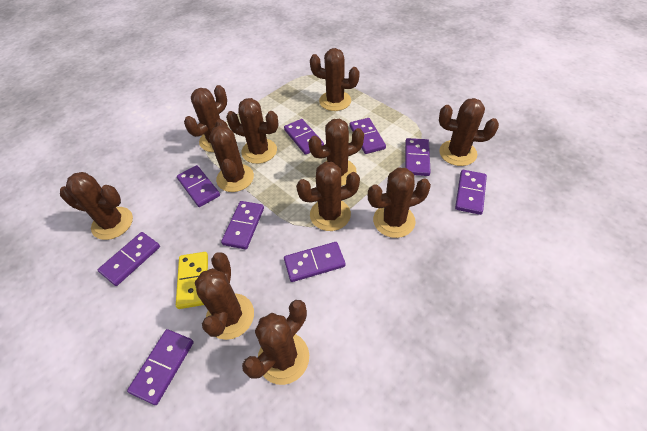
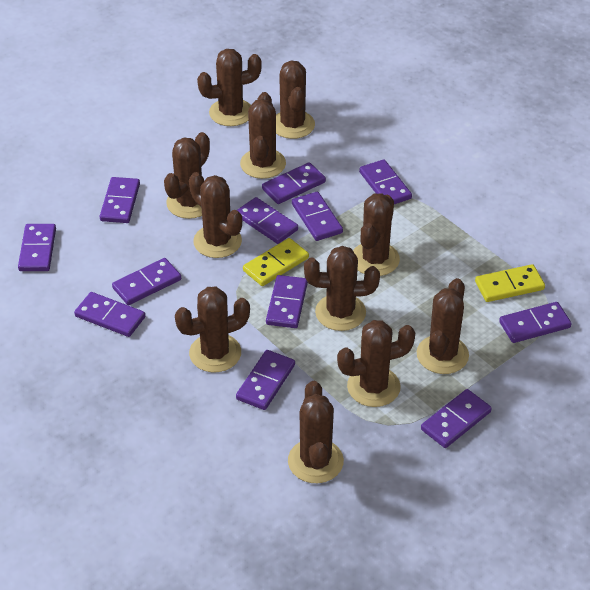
purple domino: 9 -> 12
yellow domino: 1 -> 2

